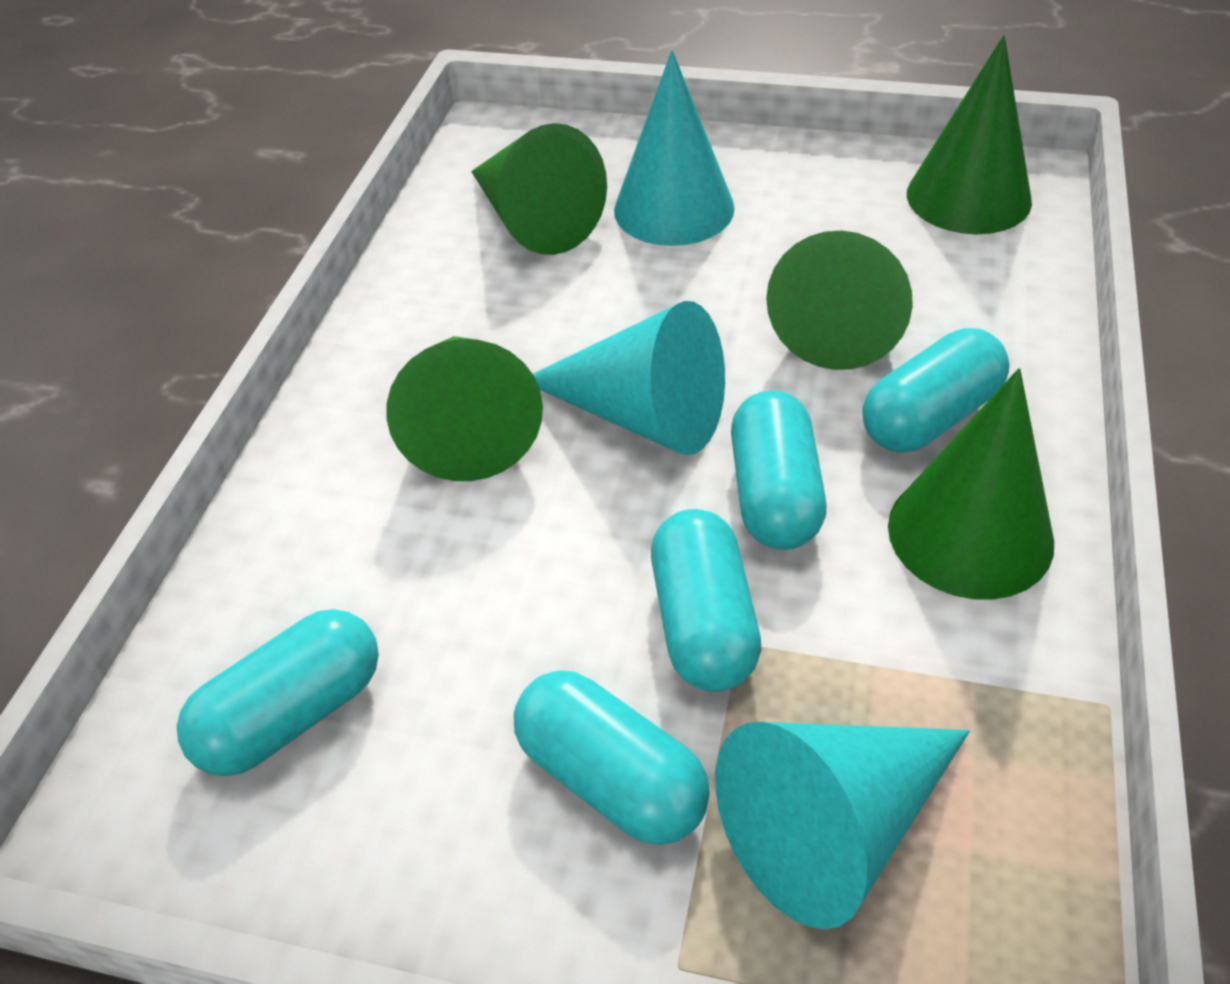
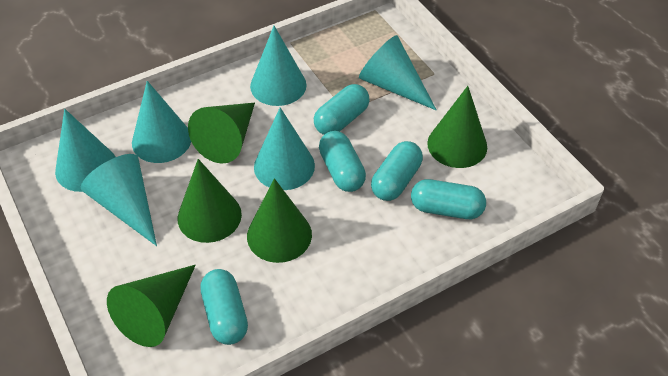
turquoise cone: 3 -> 6

